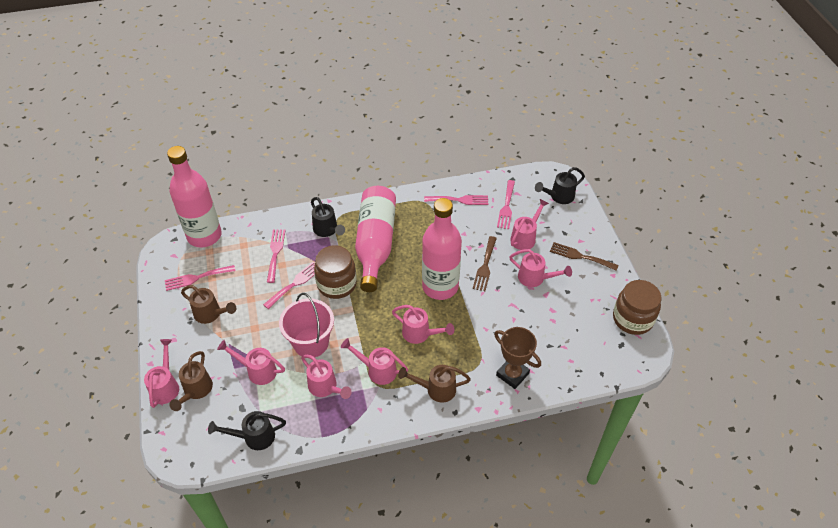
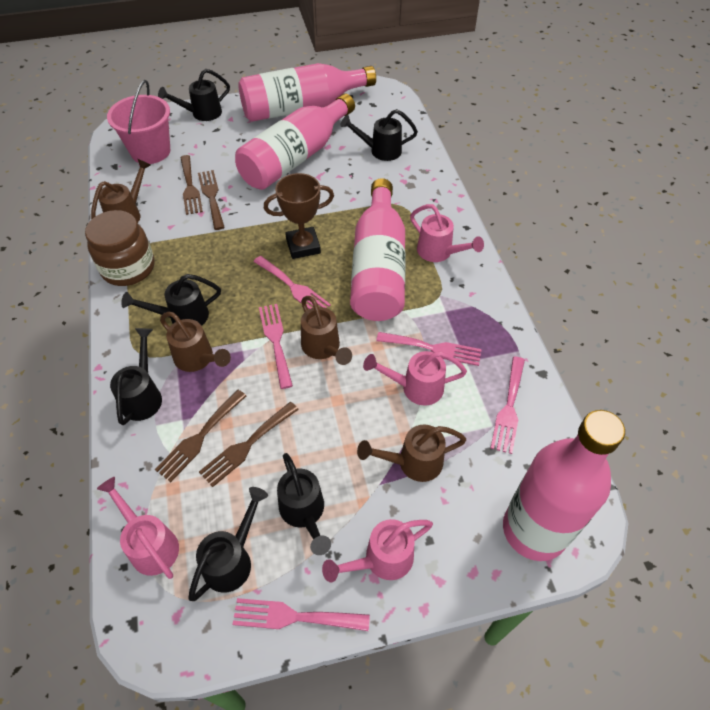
black watering can: 3 -> 6
brown fork: 2 -> 4
brown jar: 2 -> 1
brown watering can: 3 -> 4
pink bottle: 3 -> 4
pink watering can: 7 -> 4

